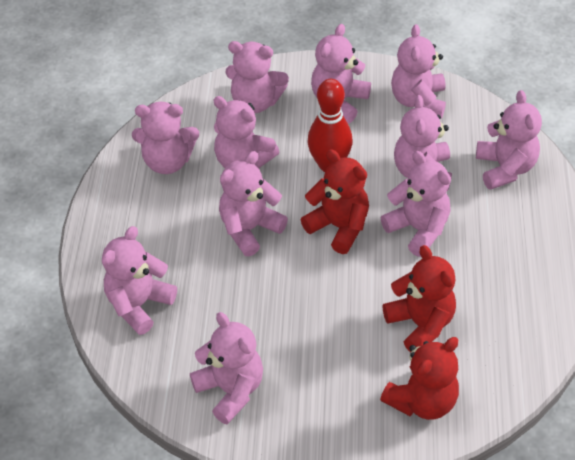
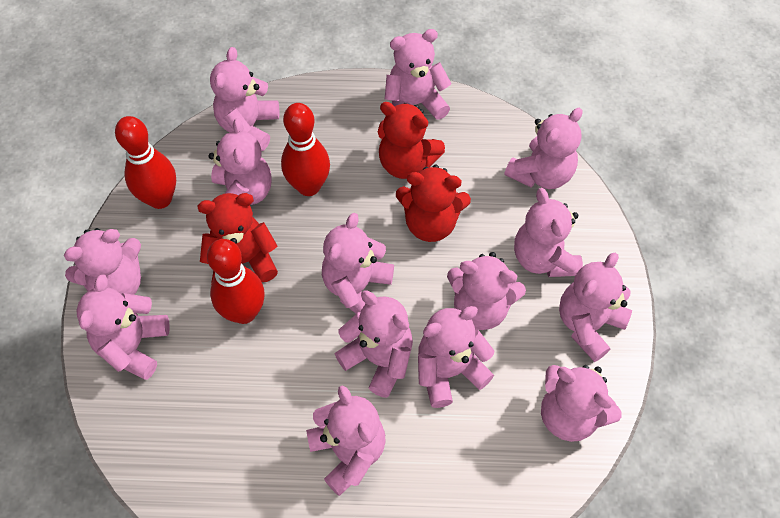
pink teddy bear: 11 -> 14
red bowling pin: 1 -> 3

